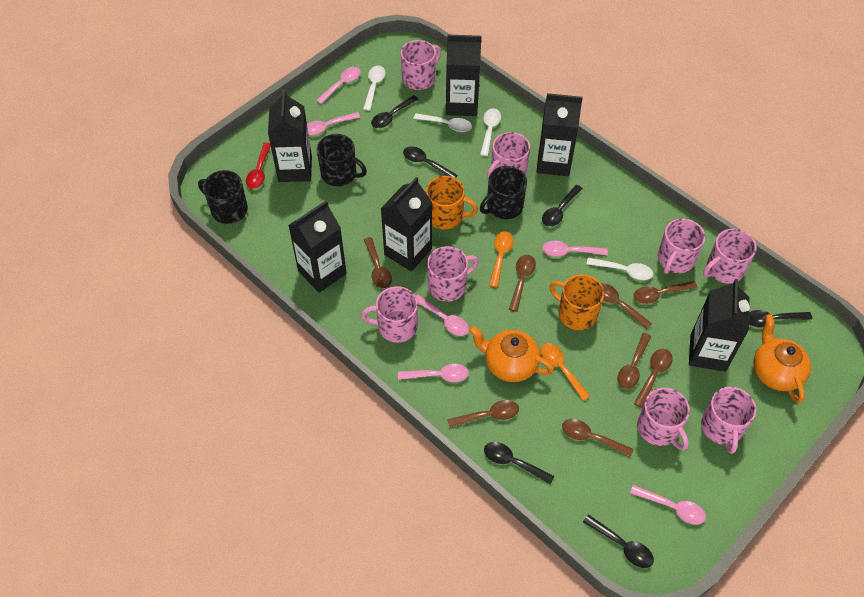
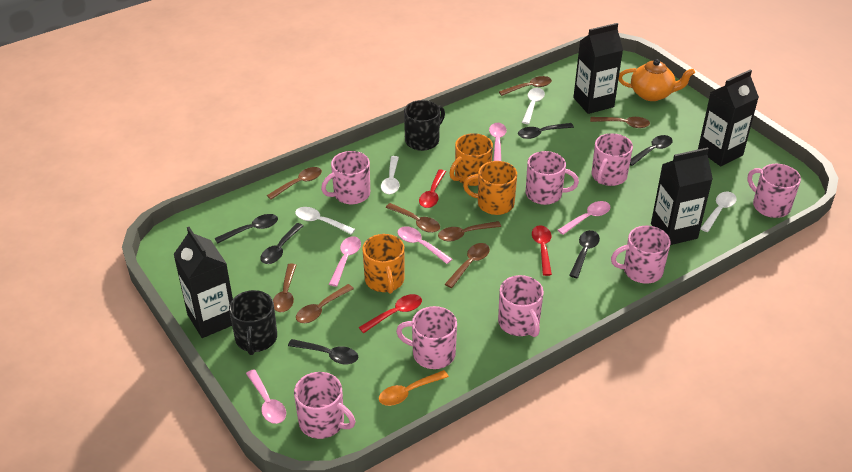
black carton: 6 -> 4
black mug: 3 -> 2
orange mug: 2 -> 3
orange spoon: 2 -> 1
orange teapot: 2 -> 1
pink spoon: 6 -> 5
red spoon: 1 -> 3

